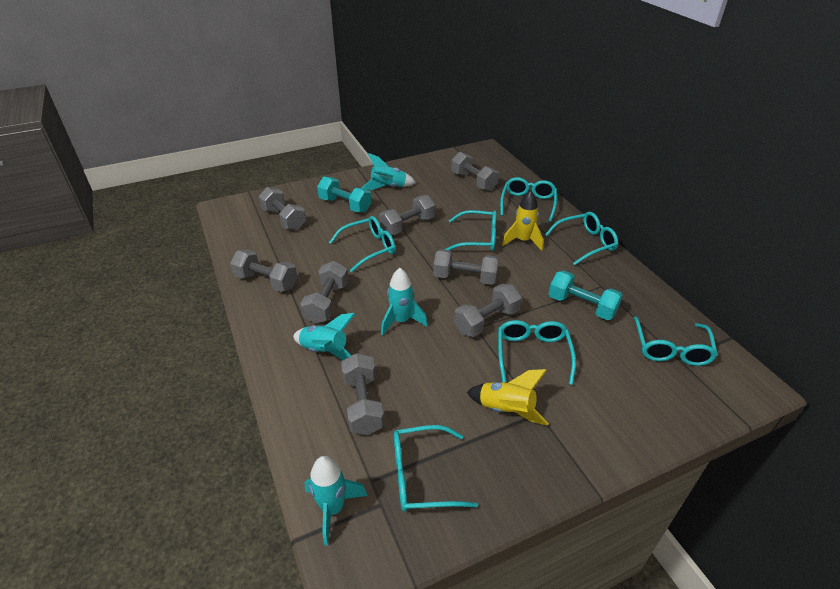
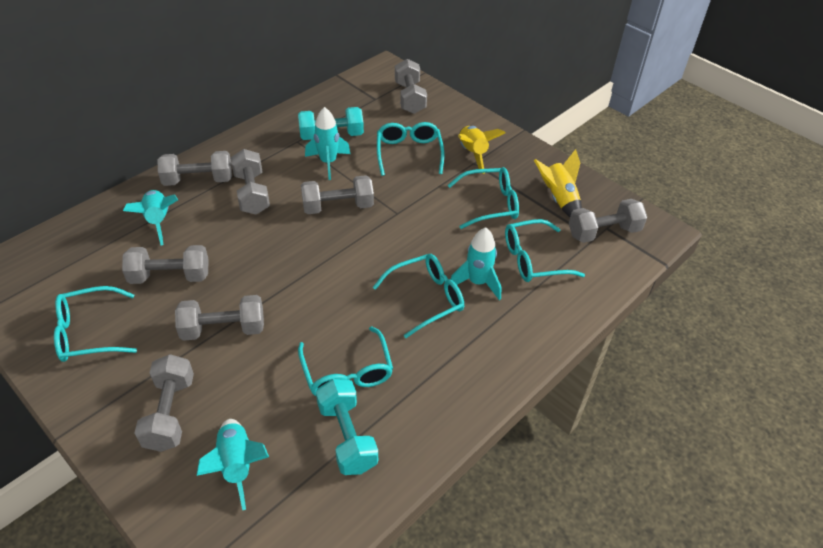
turquoise glasses: 7 -> 6

